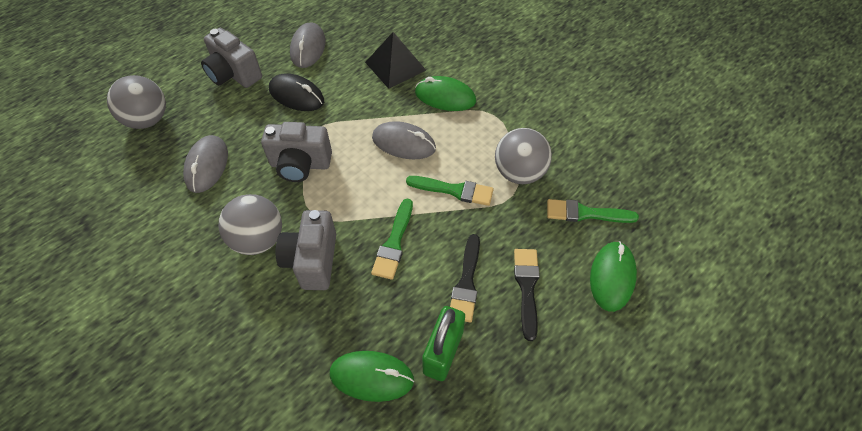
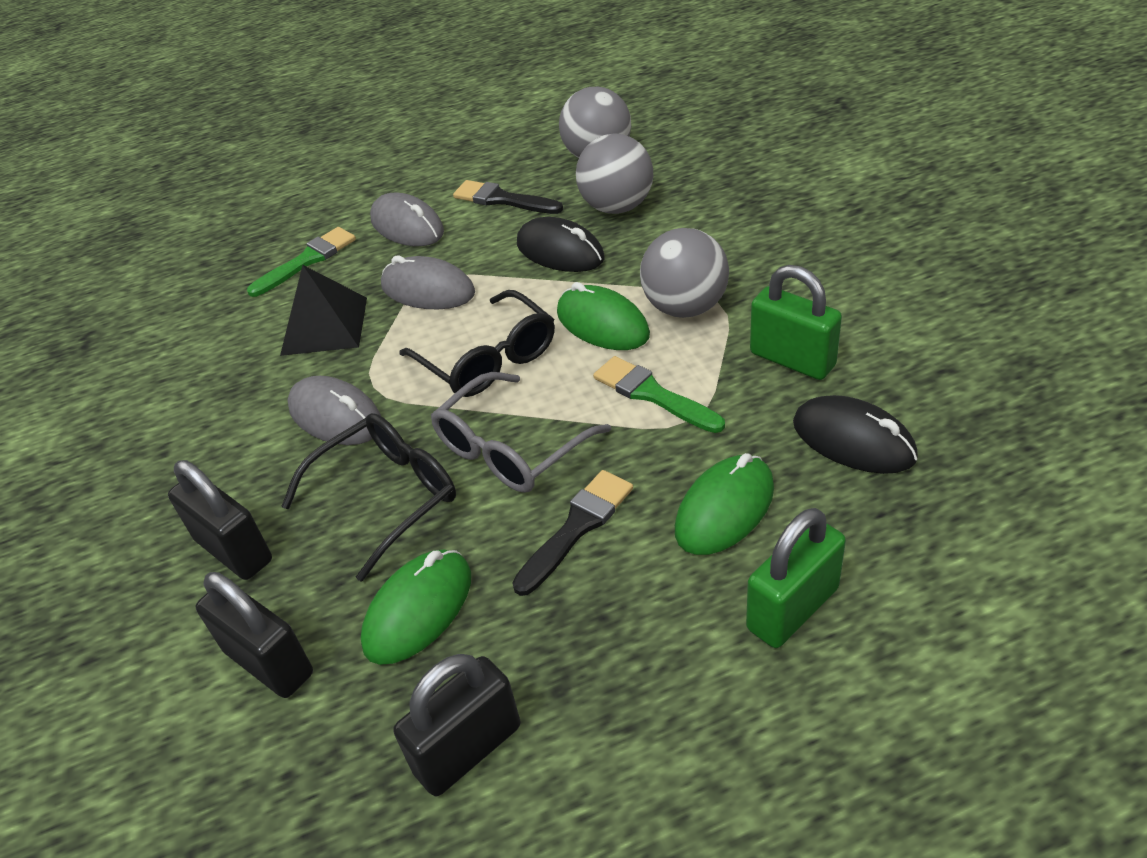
black glasses: 0 -> 2
black mouse: 1 -> 2
black padlock: 0 -> 3
green brush: 3 -> 2
green padlock: 1 -> 2
grey camera: 3 -> 0
grey glasses: 0 -> 1

